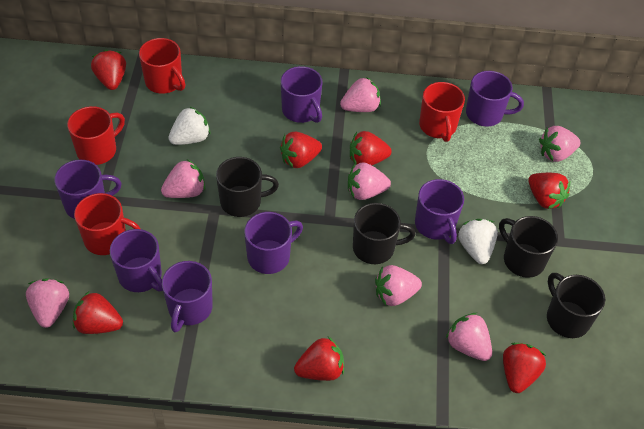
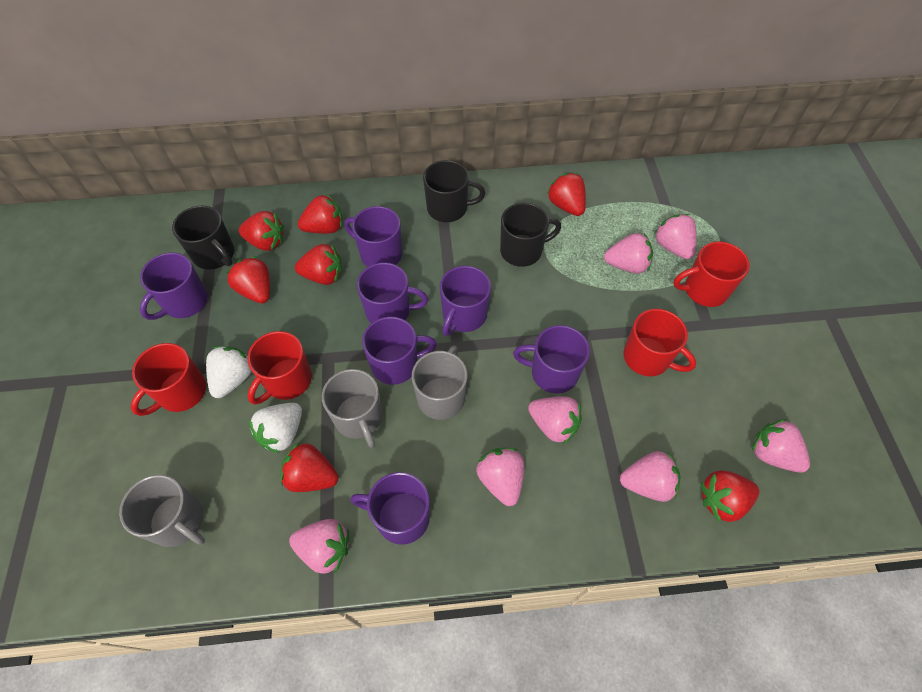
black mug: 4 -> 3
grey mug: 0 -> 3

